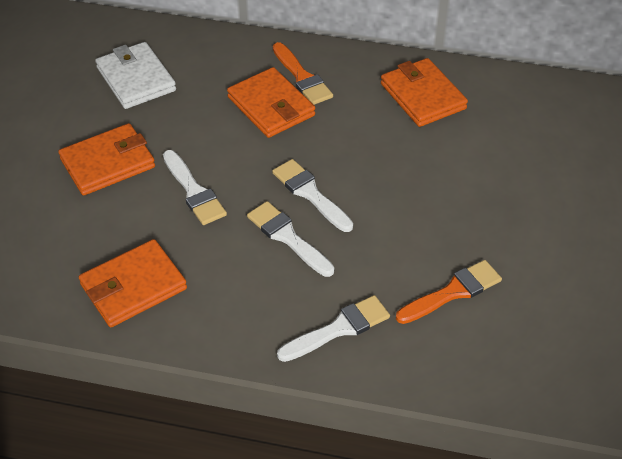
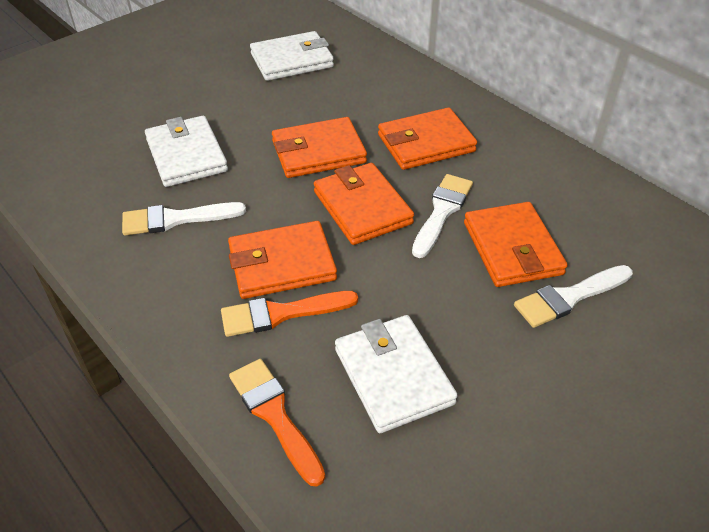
orange wallet: 4 -> 5
white brush: 4 -> 3
white wallet: 1 -> 3

